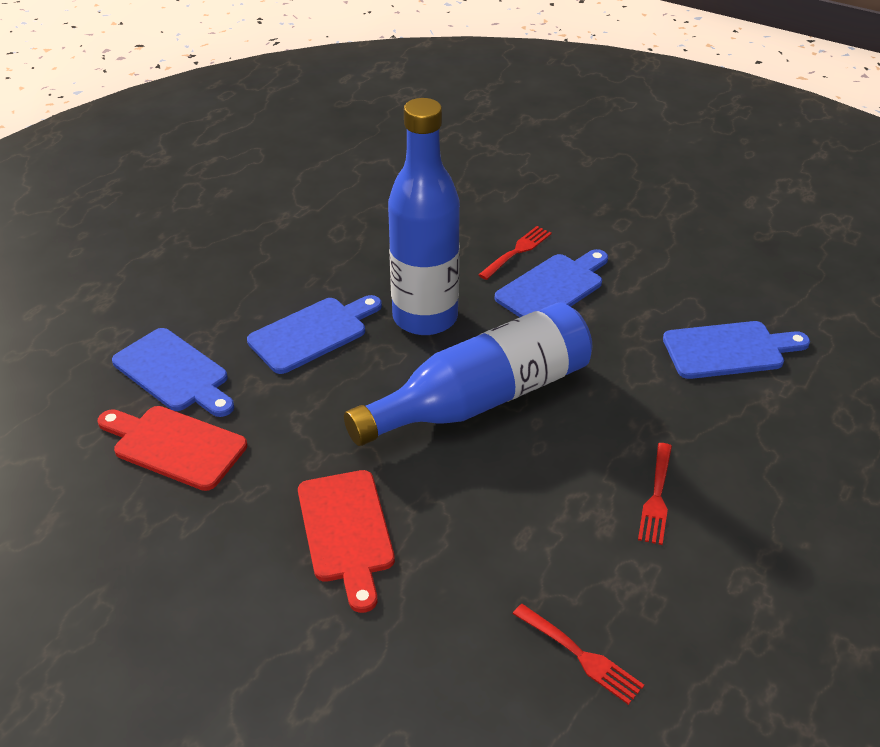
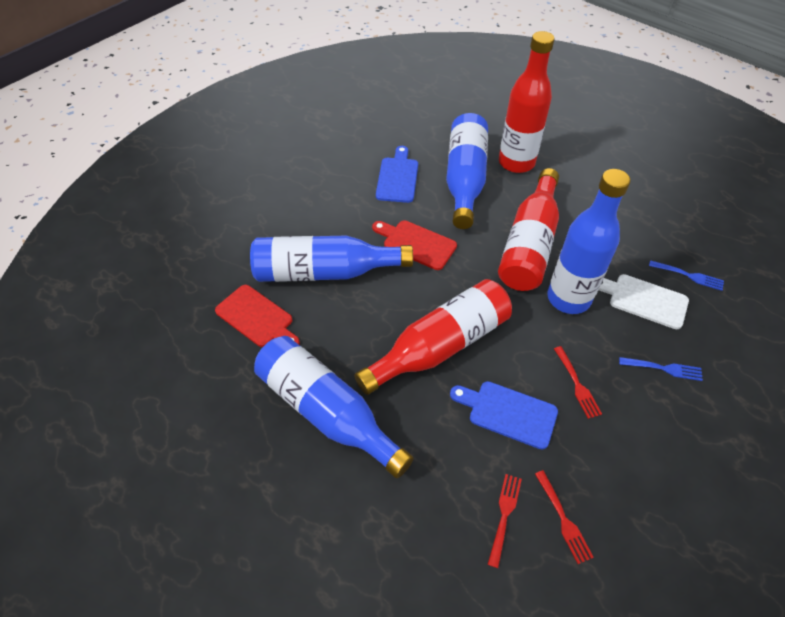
blue bottle: 2 -> 4
blue cutting board: 4 -> 2
blue fork: 0 -> 2
red bottle: 0 -> 3
white cutting board: 0 -> 1

